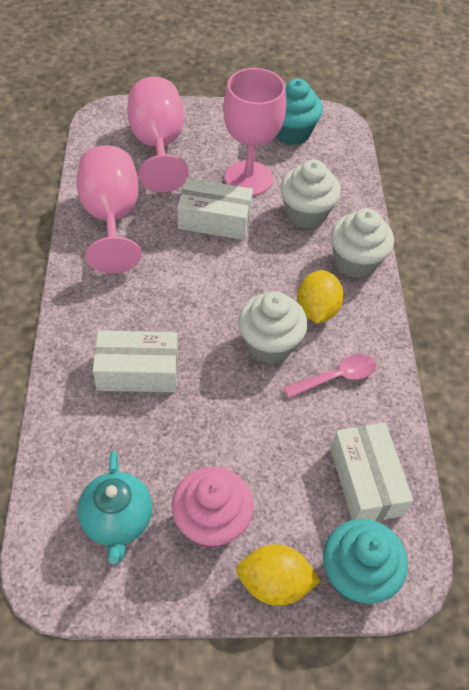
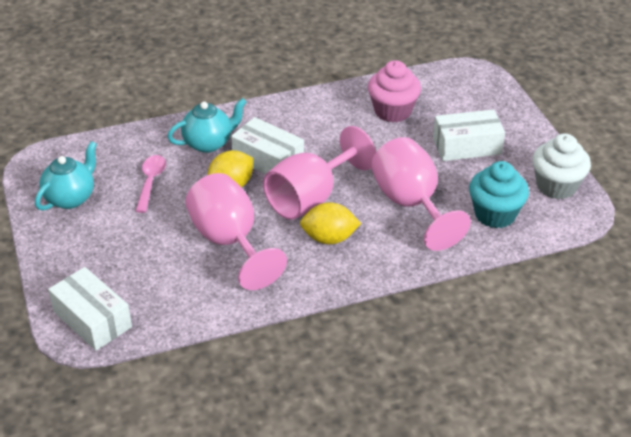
turquoise cupcake: 2 -> 1
turquoise teapot: 1 -> 2
white cupcake: 3 -> 1

